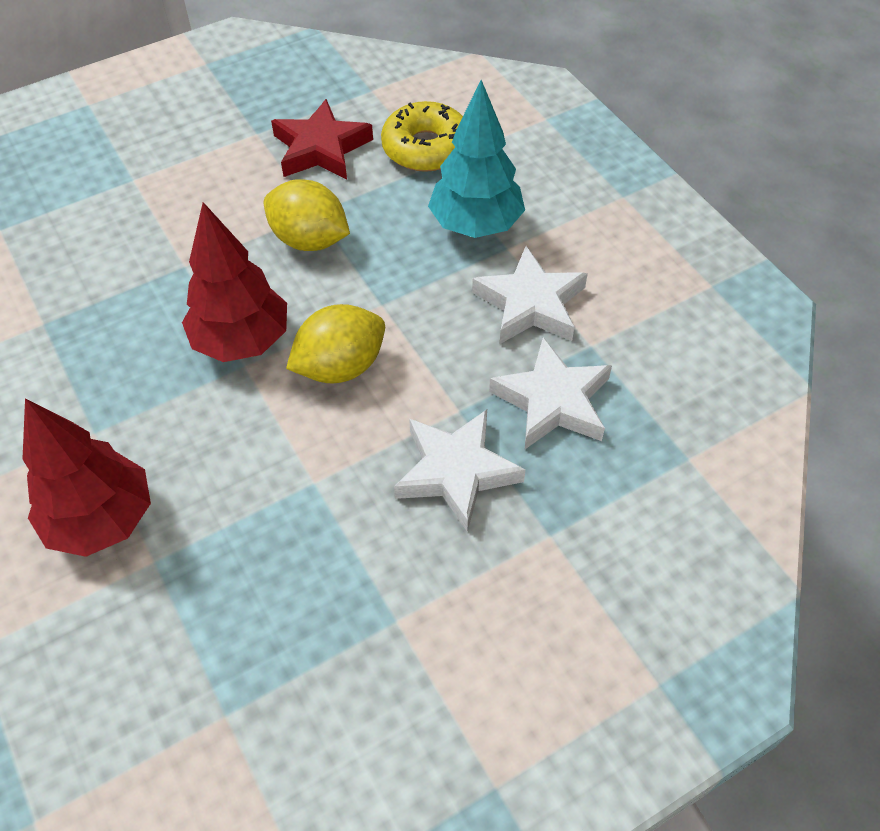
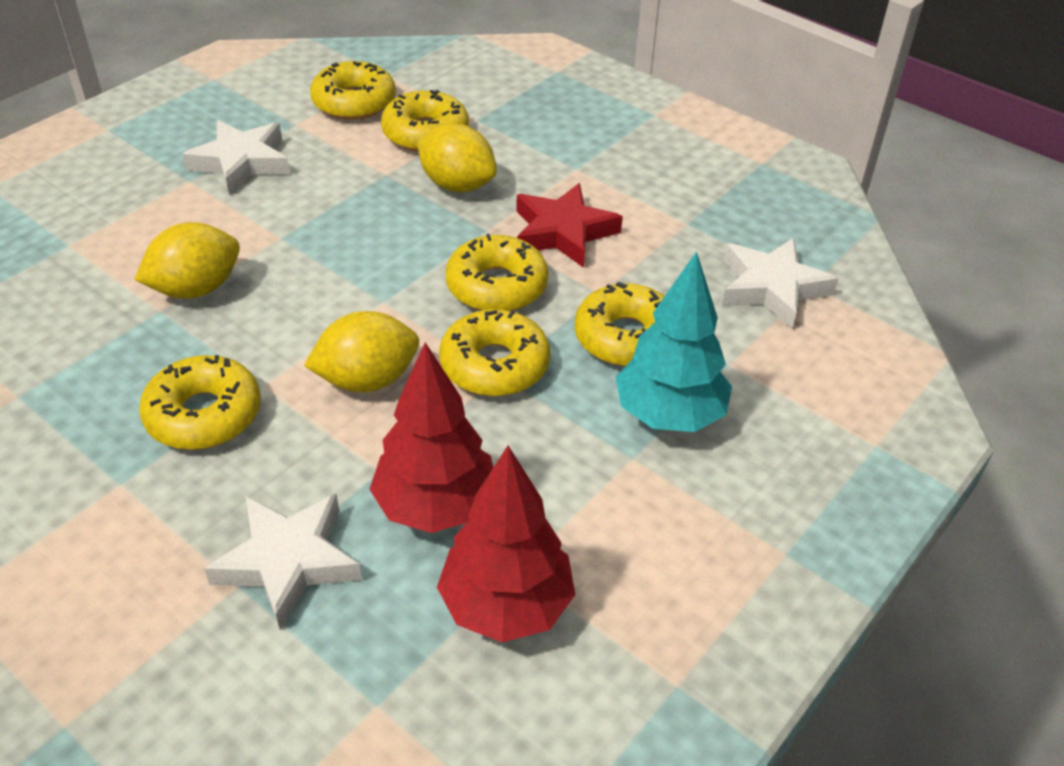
yellow donut: 1 -> 6
yellow lemon: 2 -> 3

